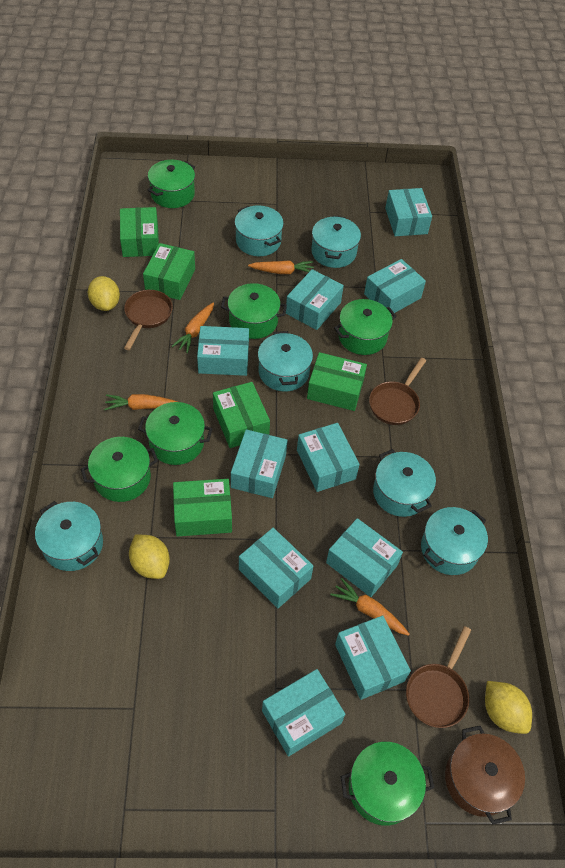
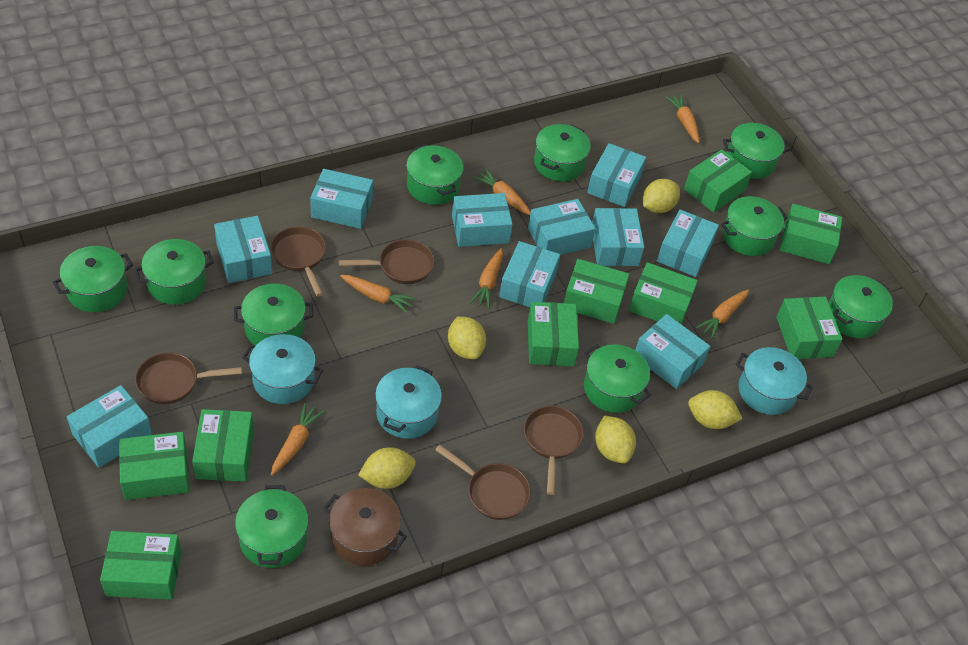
brown pan: 3 -> 5
green box: 5 -> 9
green pot: 6 -> 10
orange carrot: 4 -> 6
turquoise pot: 6 -> 3
yellow lemon: 3 -> 5

